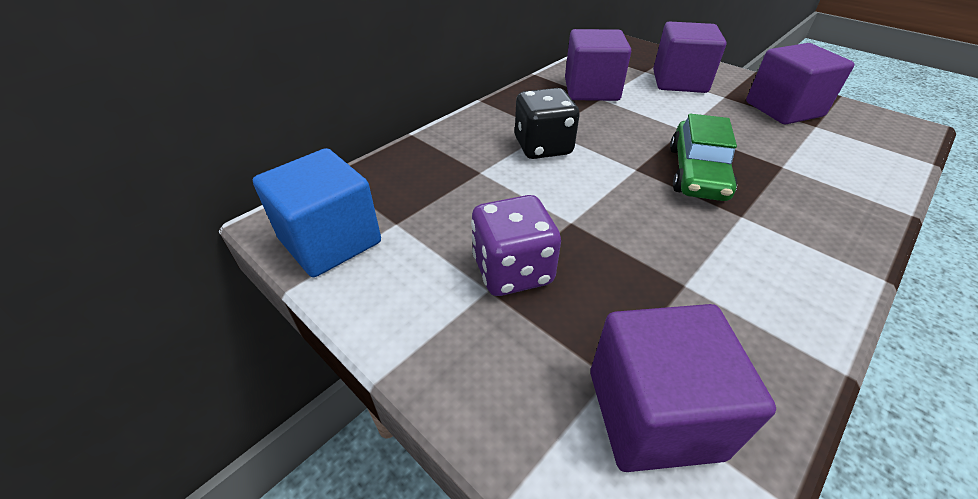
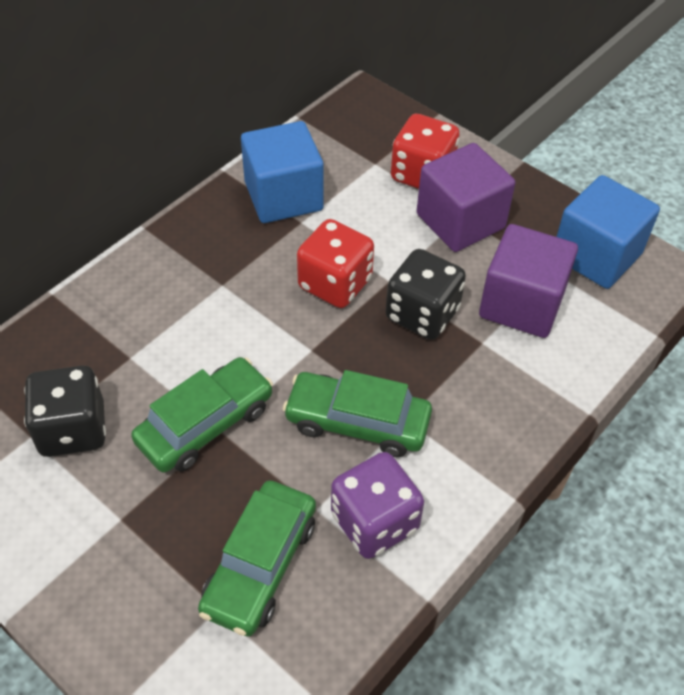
black dice: 1 -> 2
blue cube: 1 -> 2
green car: 1 -> 3
purple cube: 4 -> 2
red dice: 0 -> 2

